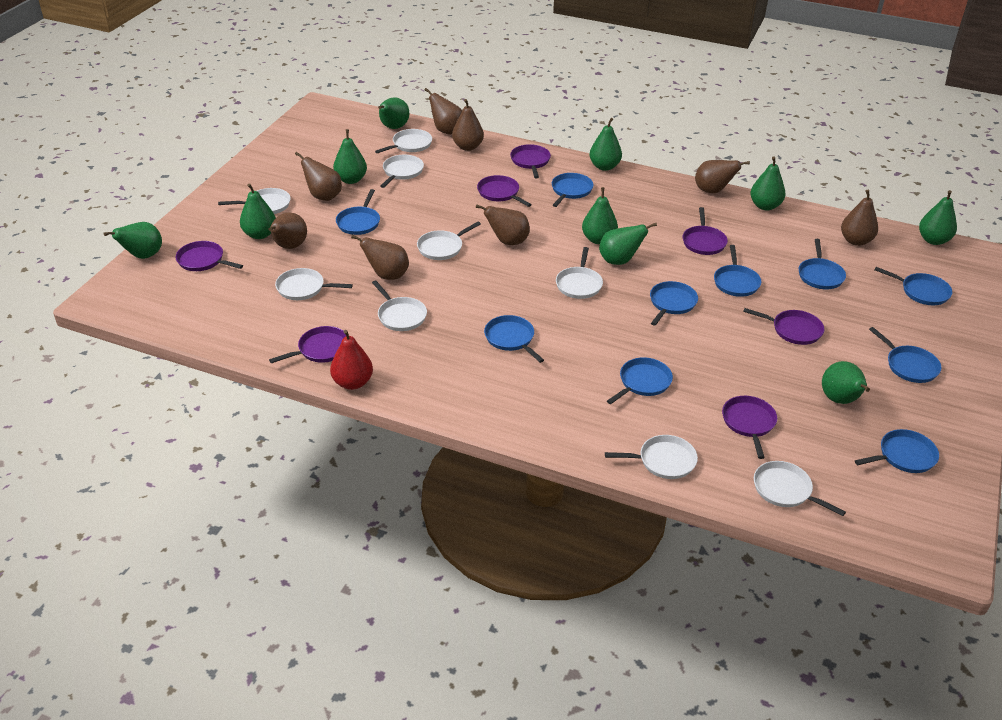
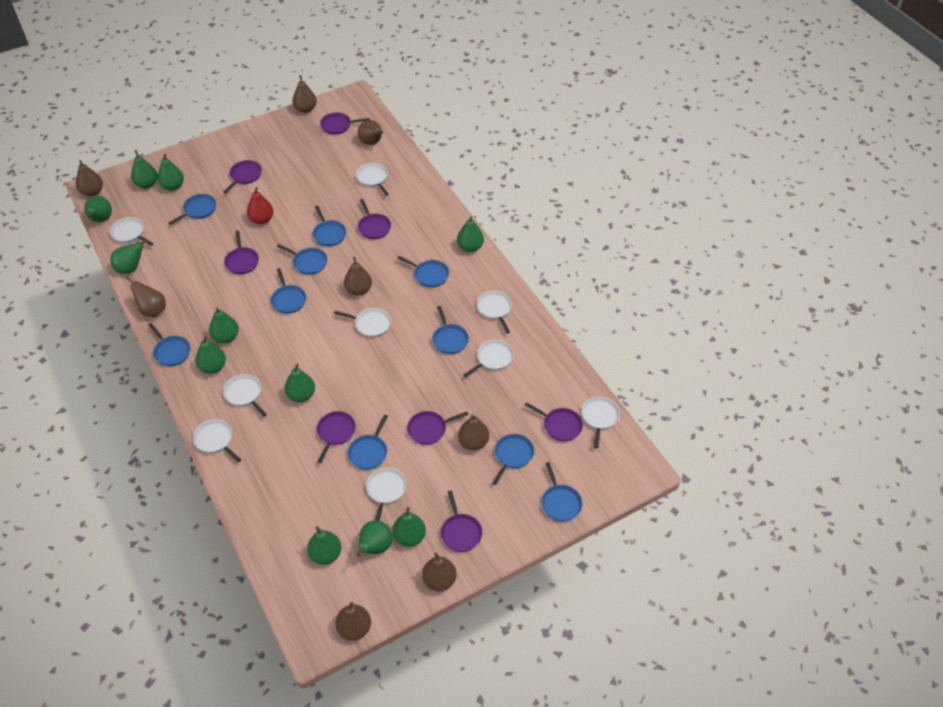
green pear: 10 -> 11
purple pan: 7 -> 8

